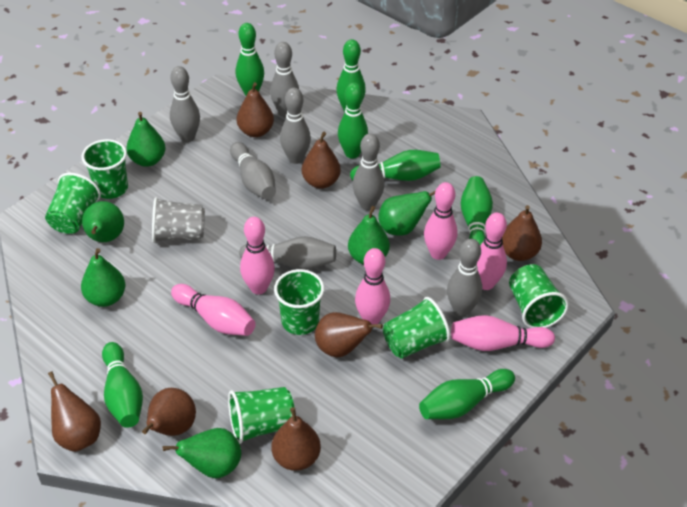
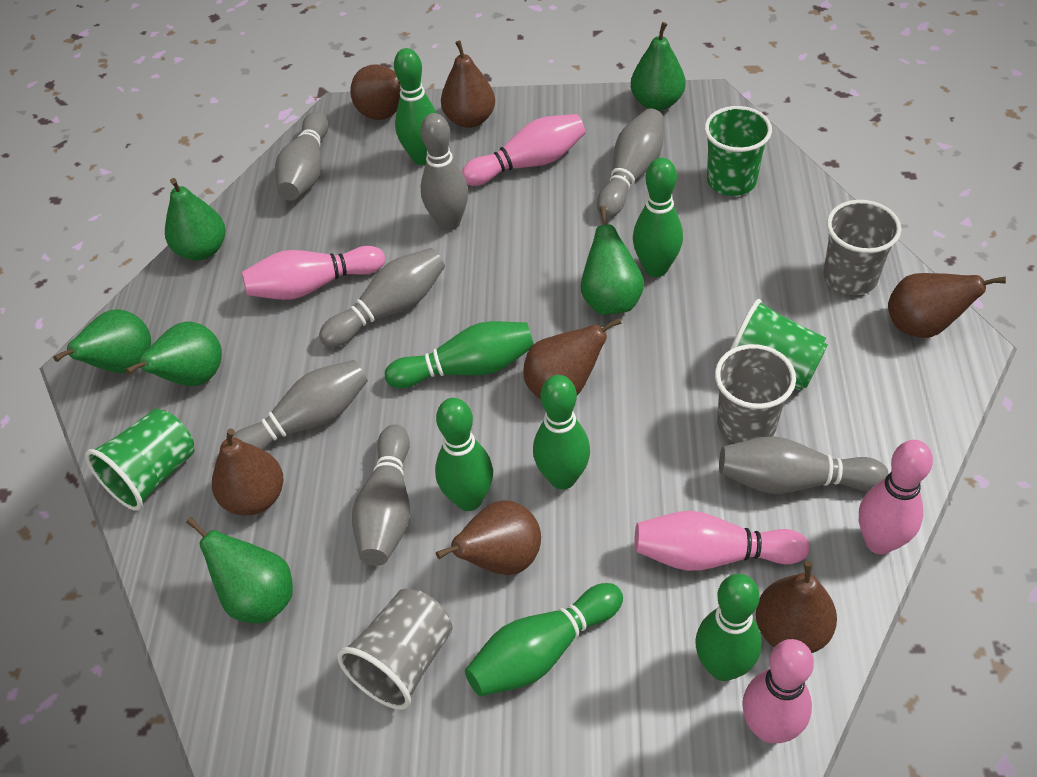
green cup: 6 -> 3
grey cup: 1 -> 3
pink bowling pin: 6 -> 5

